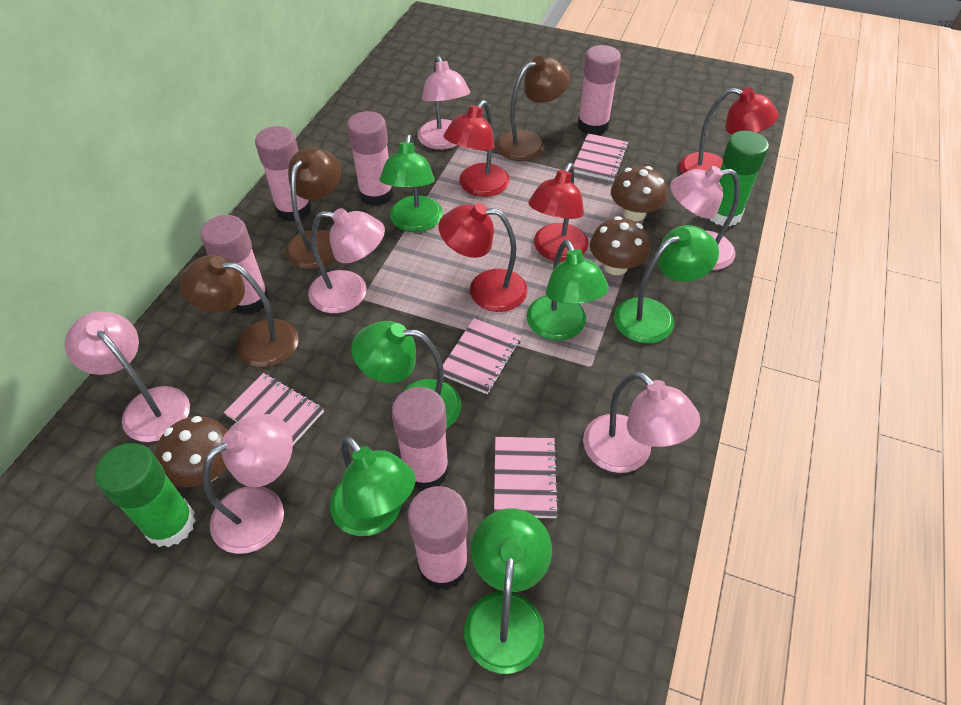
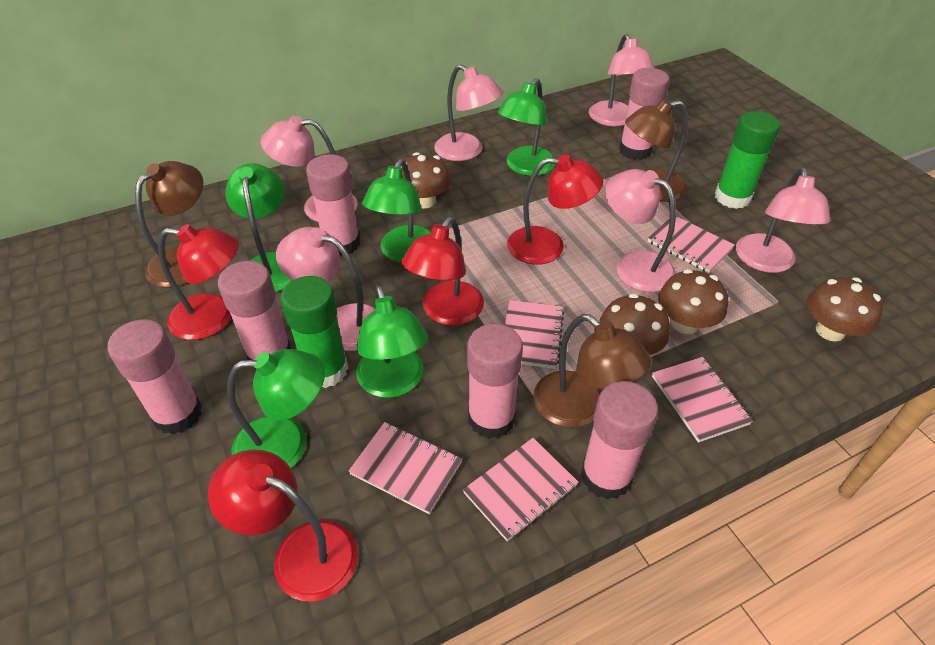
brown mushroom: 3 -> 4
green lamp: 6 -> 5
pink notebook: 4 -> 5

